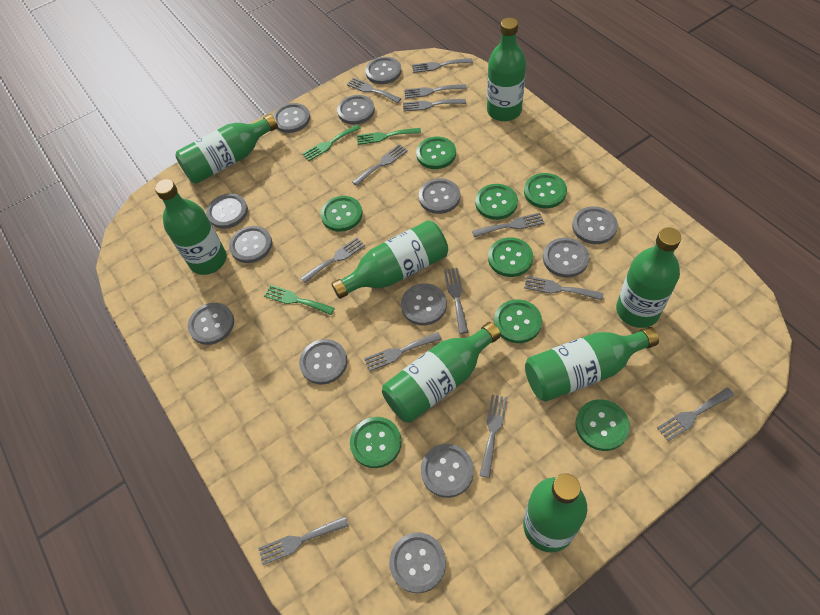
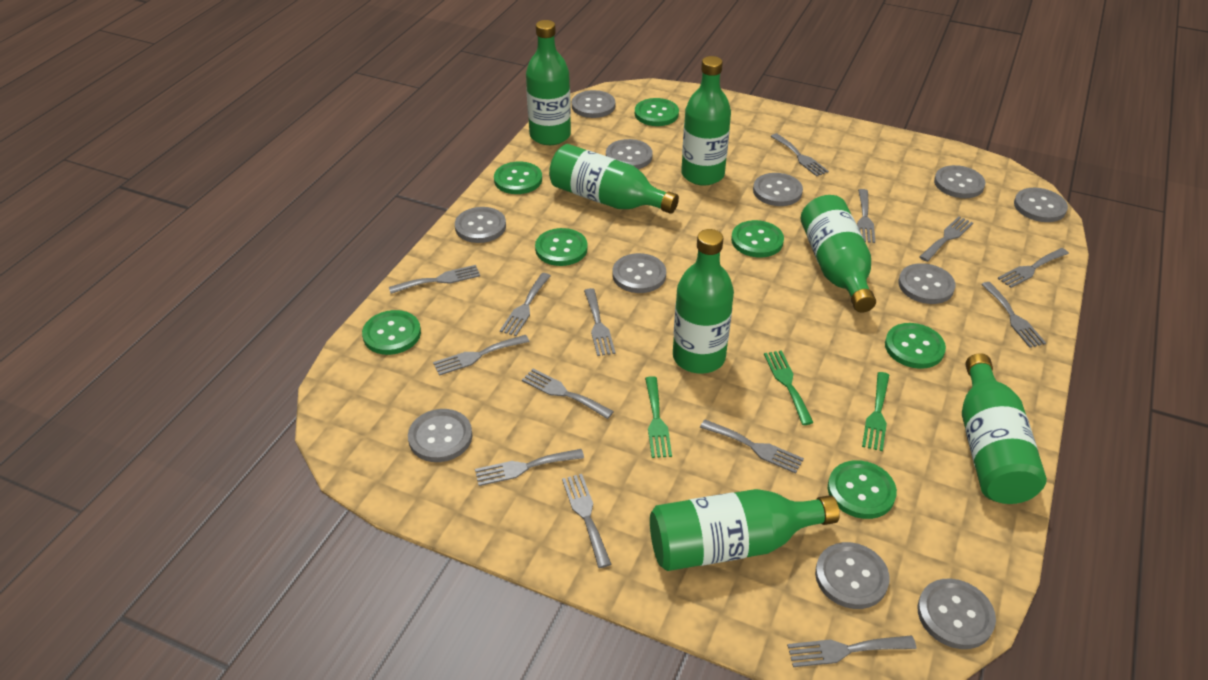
green bottle: 8 -> 7
green button: 8 -> 7
grey button: 13 -> 11
grey fork: 13 -> 14

